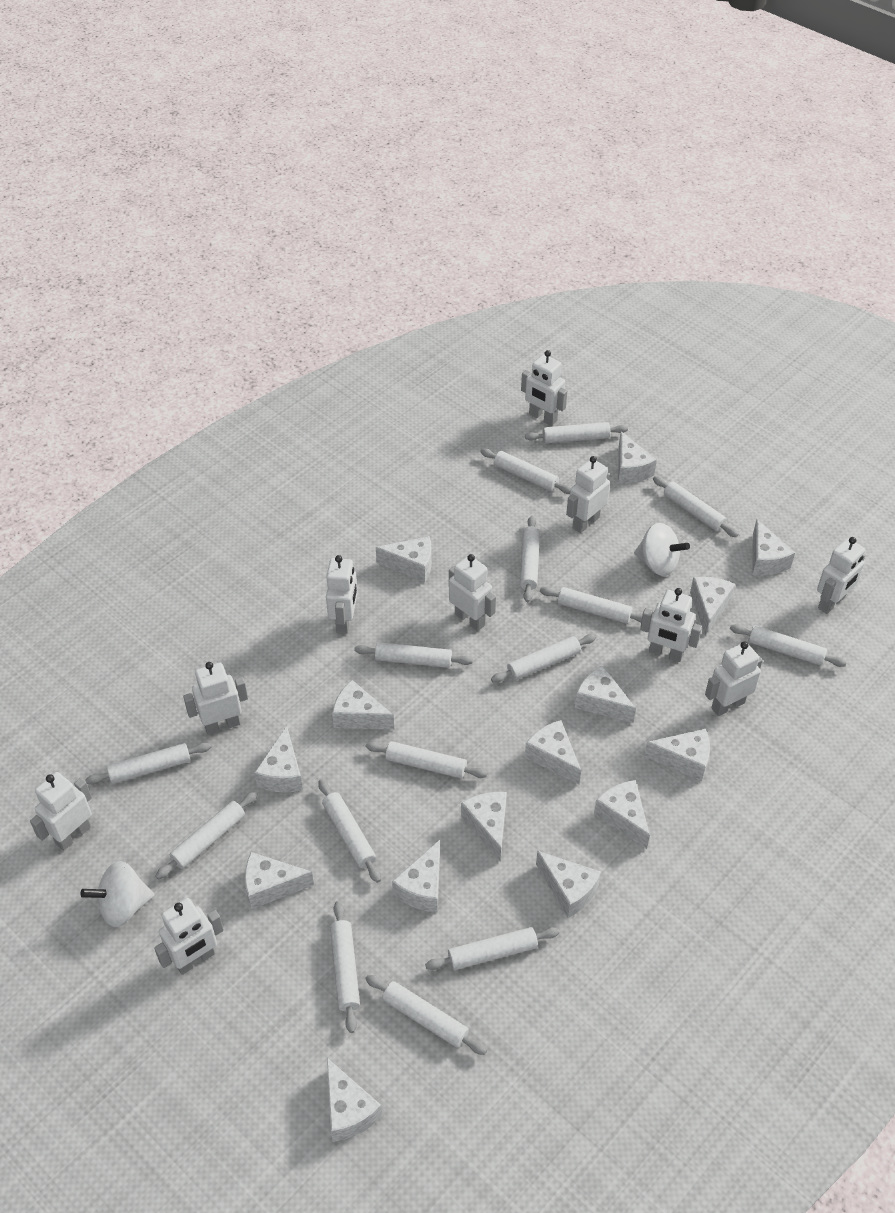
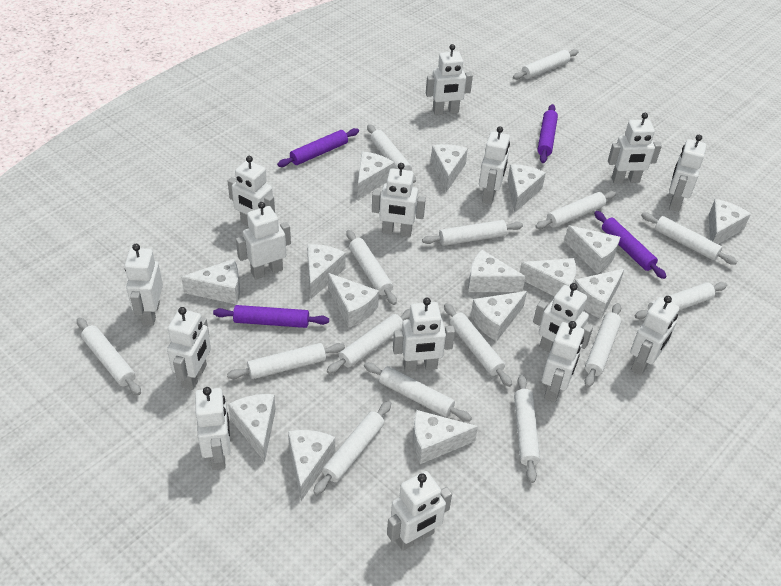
purple rolling pin: 0 -> 4
white robot: 10 -> 15
white spinning top: 2 -> 0

